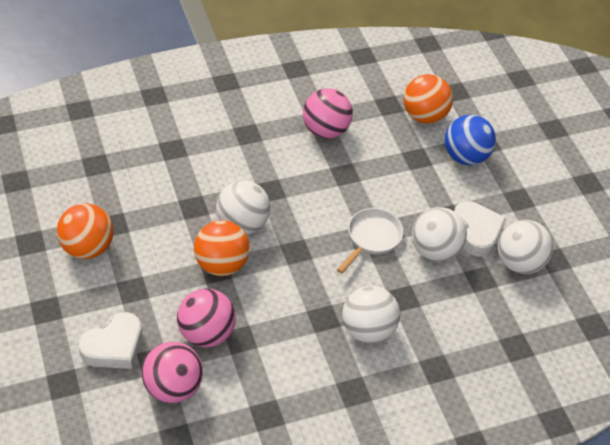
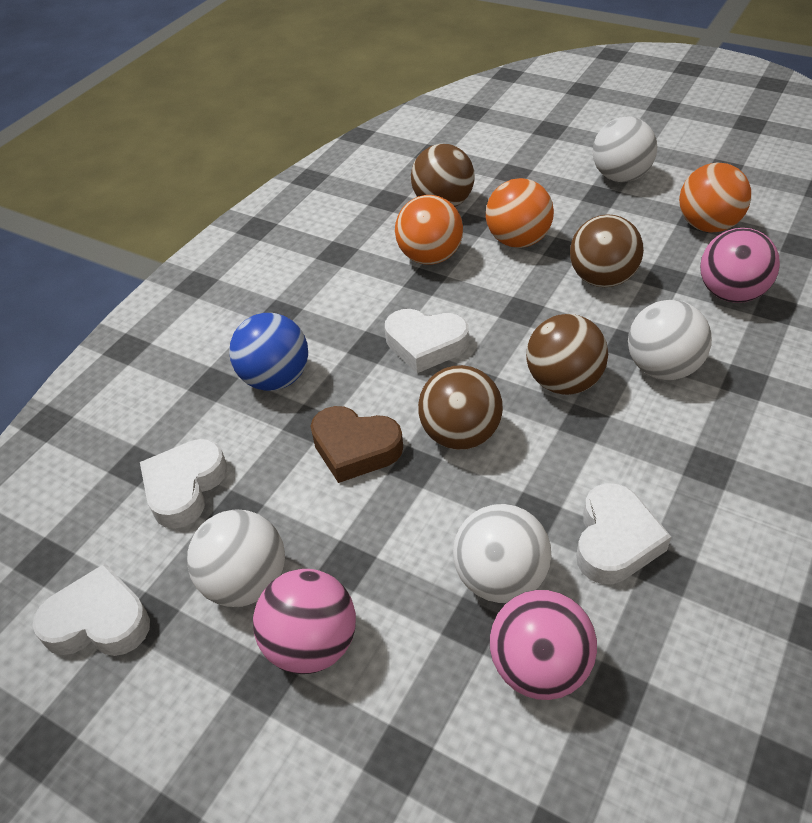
brown ball: 0 -> 4
brown heart: 0 -> 1
white heart: 2 -> 4
white pan: 1 -> 0

